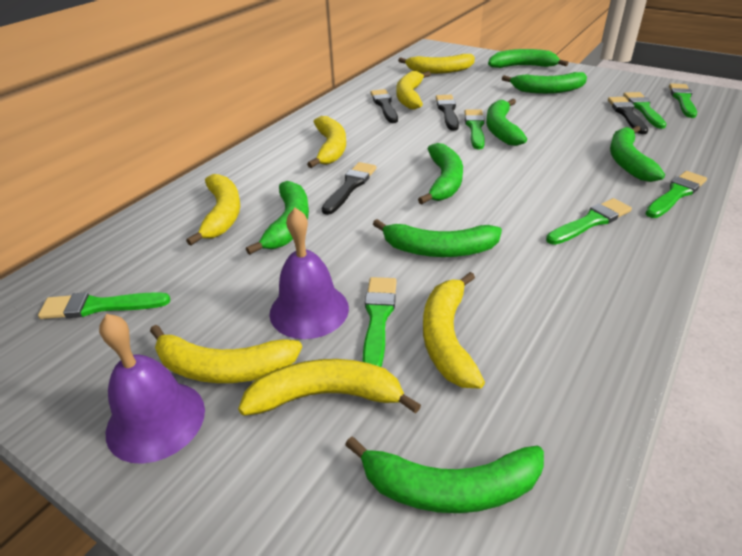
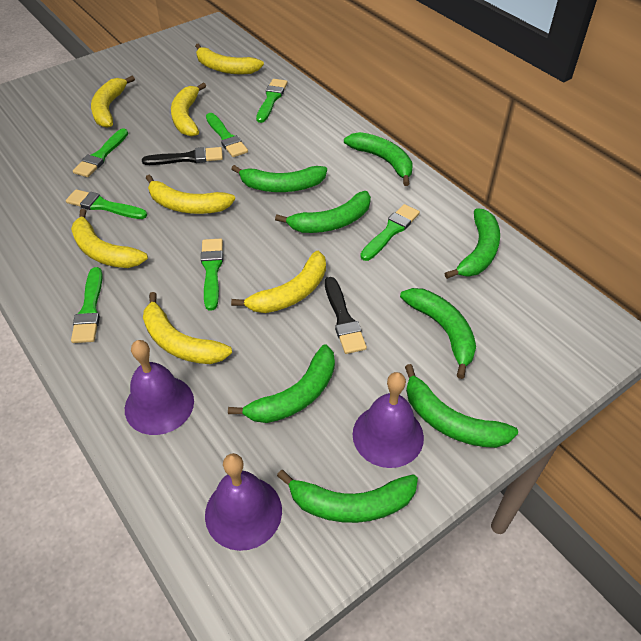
black brush: 4 -> 2
purple bell: 2 -> 3

